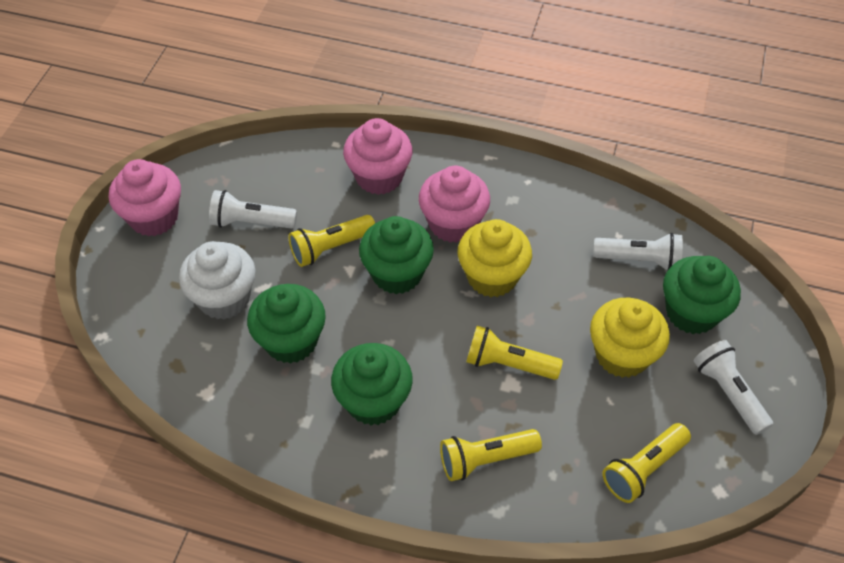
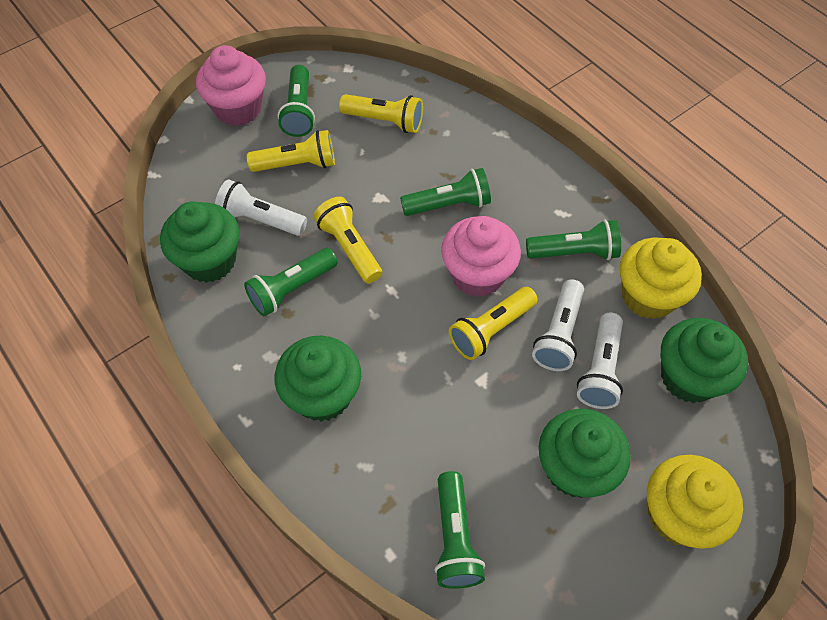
green flashlight: 0 -> 5
pink cupcake: 3 -> 2
white cupcake: 1 -> 0

